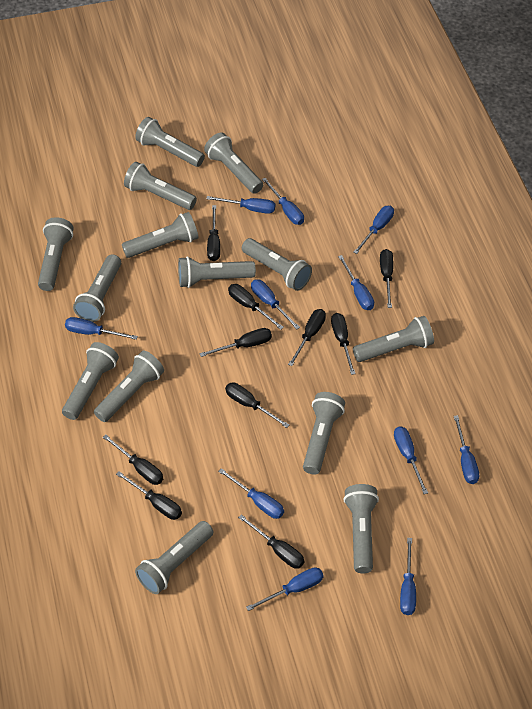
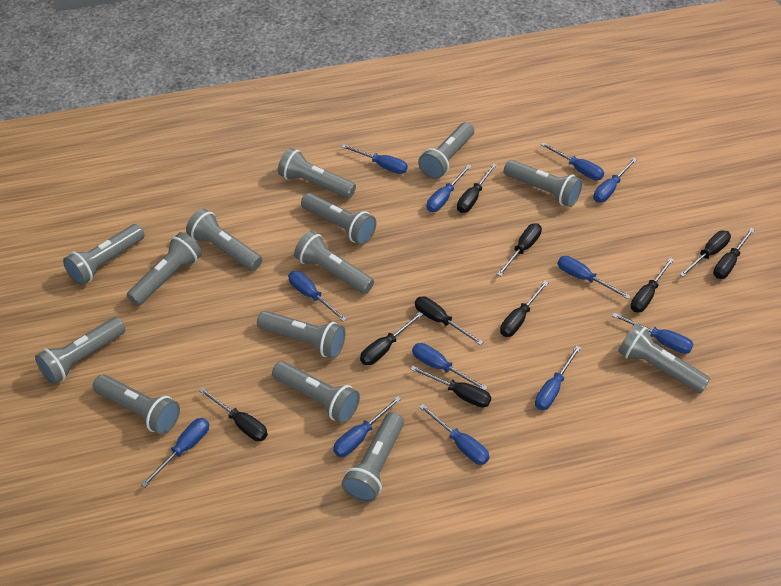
blue screwdriver: 11 -> 12

